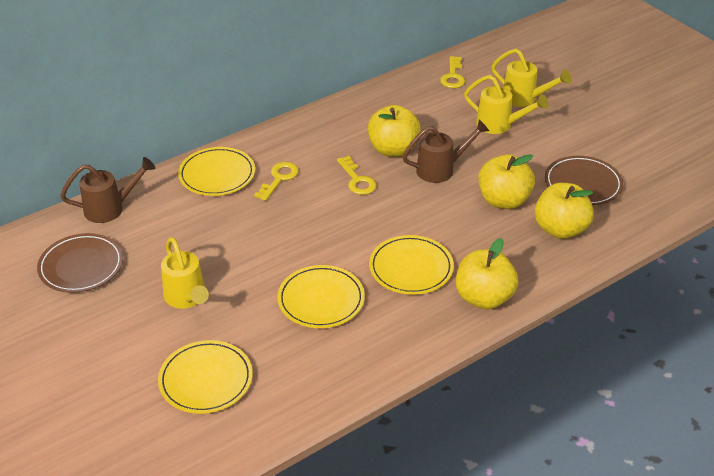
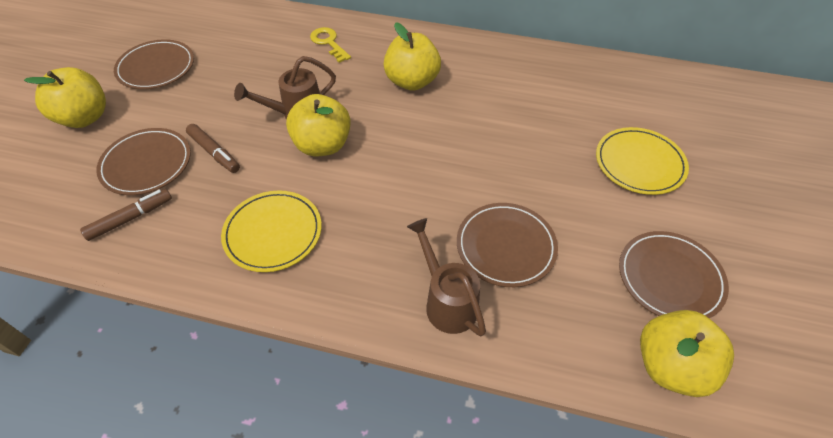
brown marker: 0 -> 2
brown plate: 2 -> 4
yellow key: 3 -> 1
yellow plate: 4 -> 2
yellow watering can: 3 -> 0

